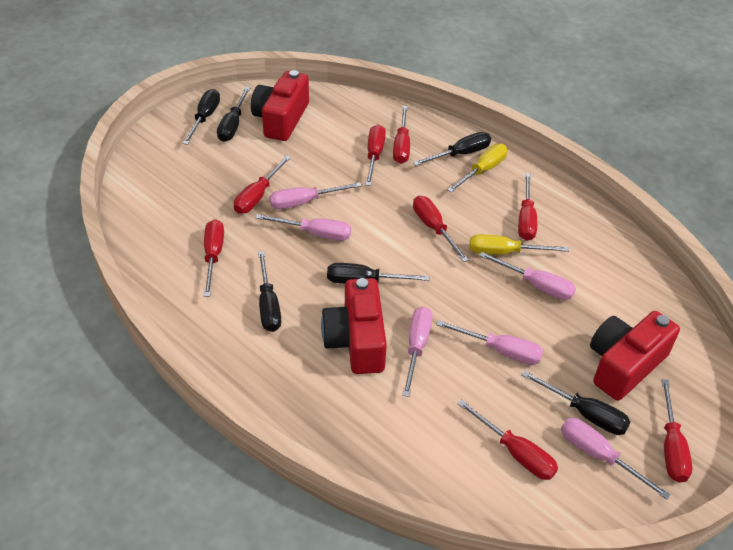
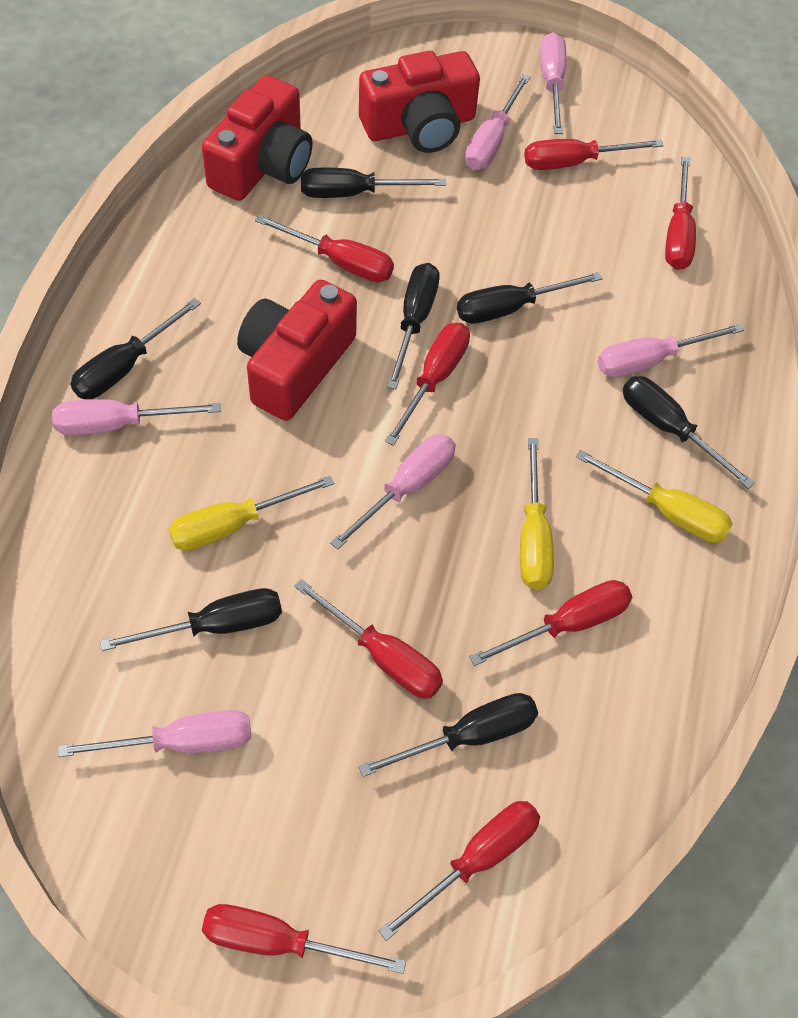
black screwdriver: 6 -> 7
yellow screwdriver: 2 -> 3

